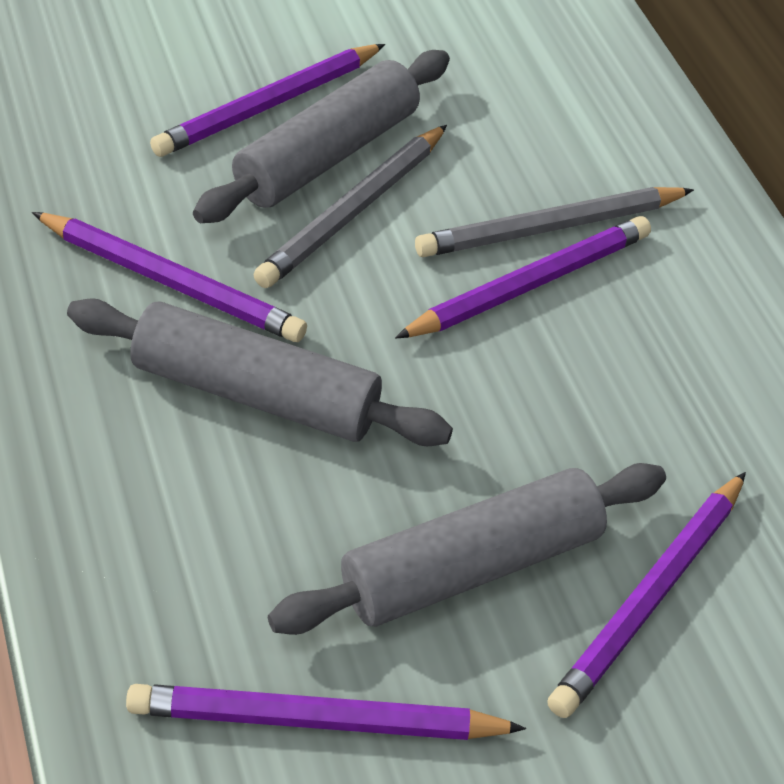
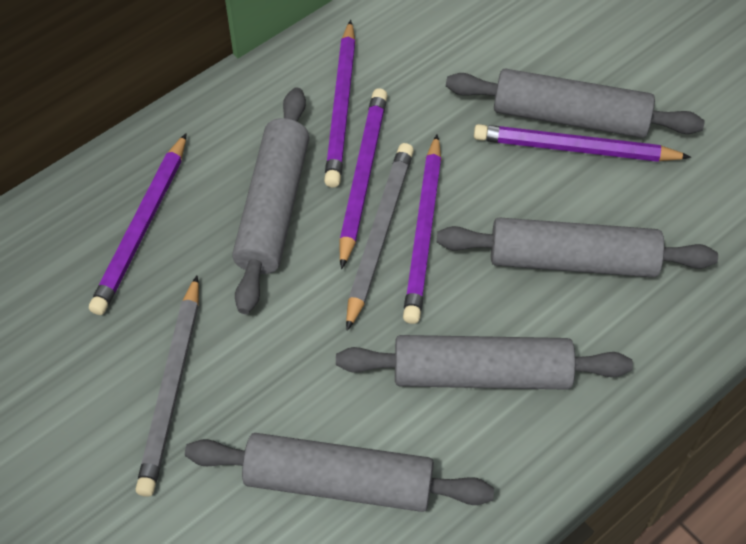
grey rolling pin: 3 -> 5

